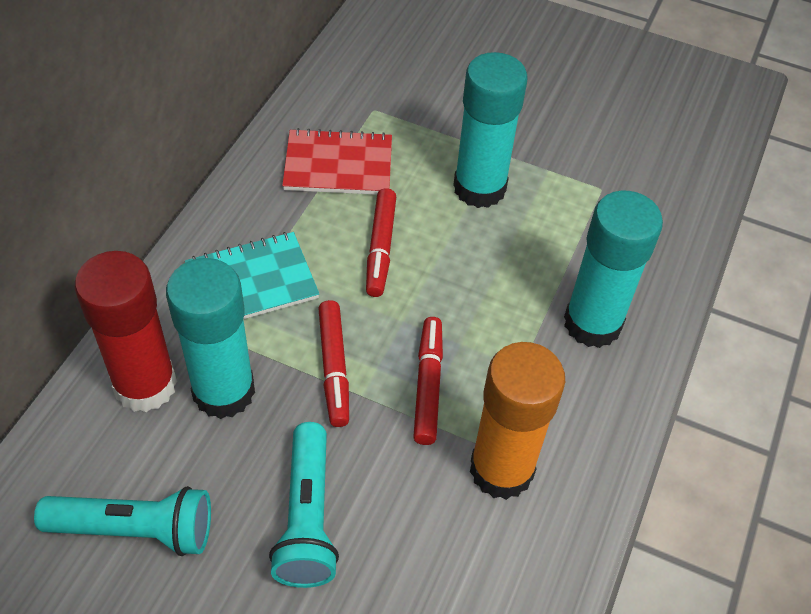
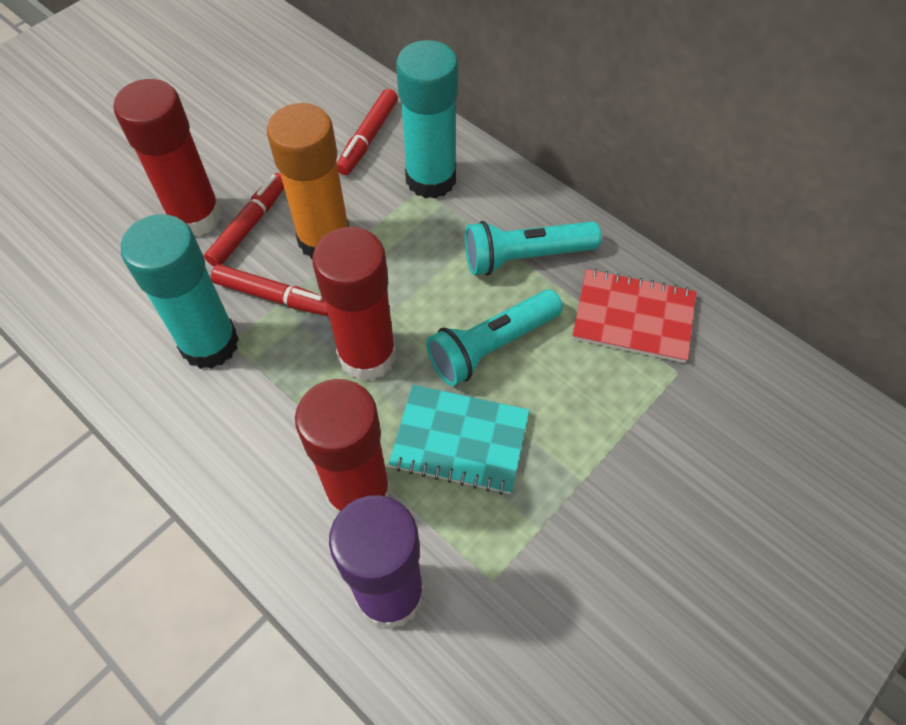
purple glue stick: 0 -> 1
red glue stick: 1 -> 3
turquoise glue stick: 3 -> 2

